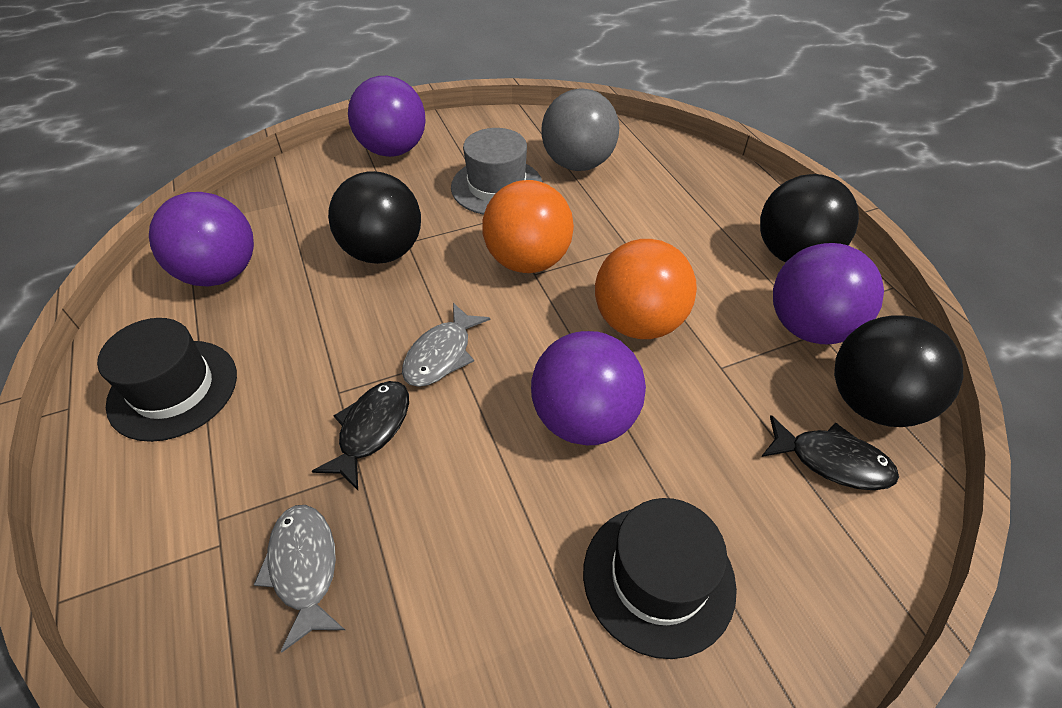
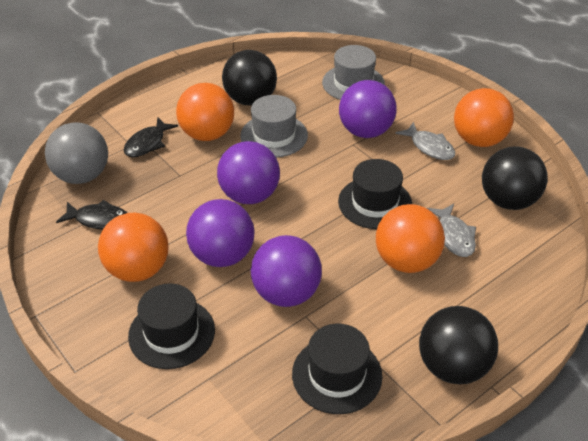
black hat: 2 -> 3
grey hat: 1 -> 2
orange ball: 2 -> 4

